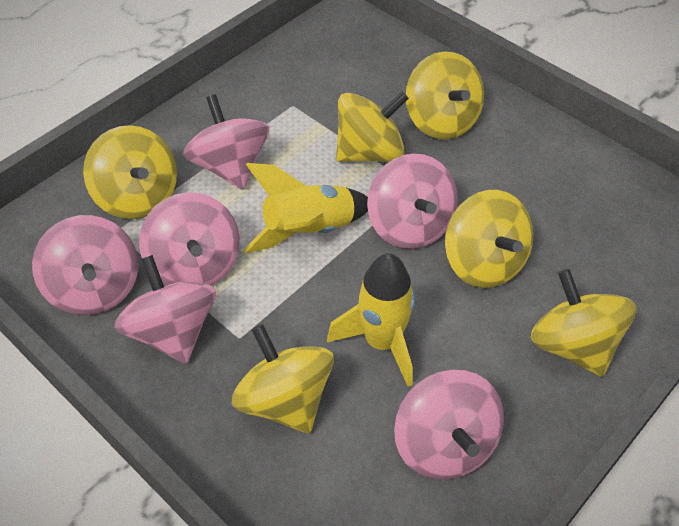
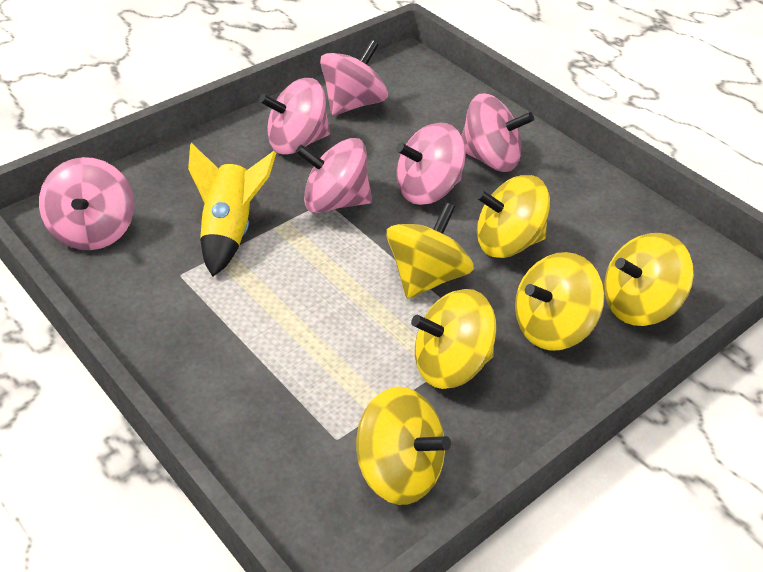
yellow rocket: 2 -> 1

